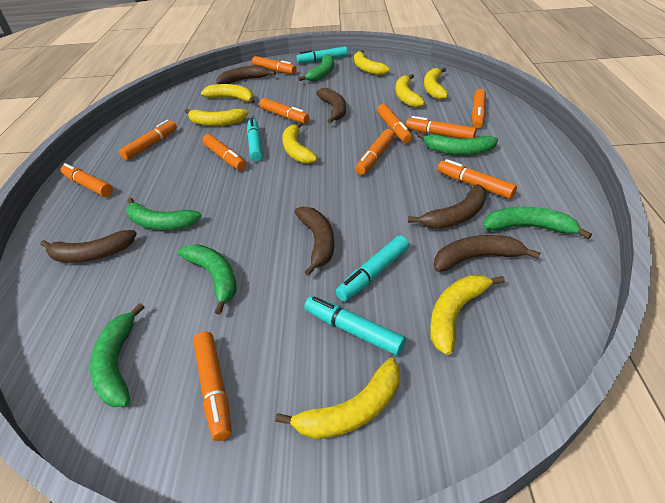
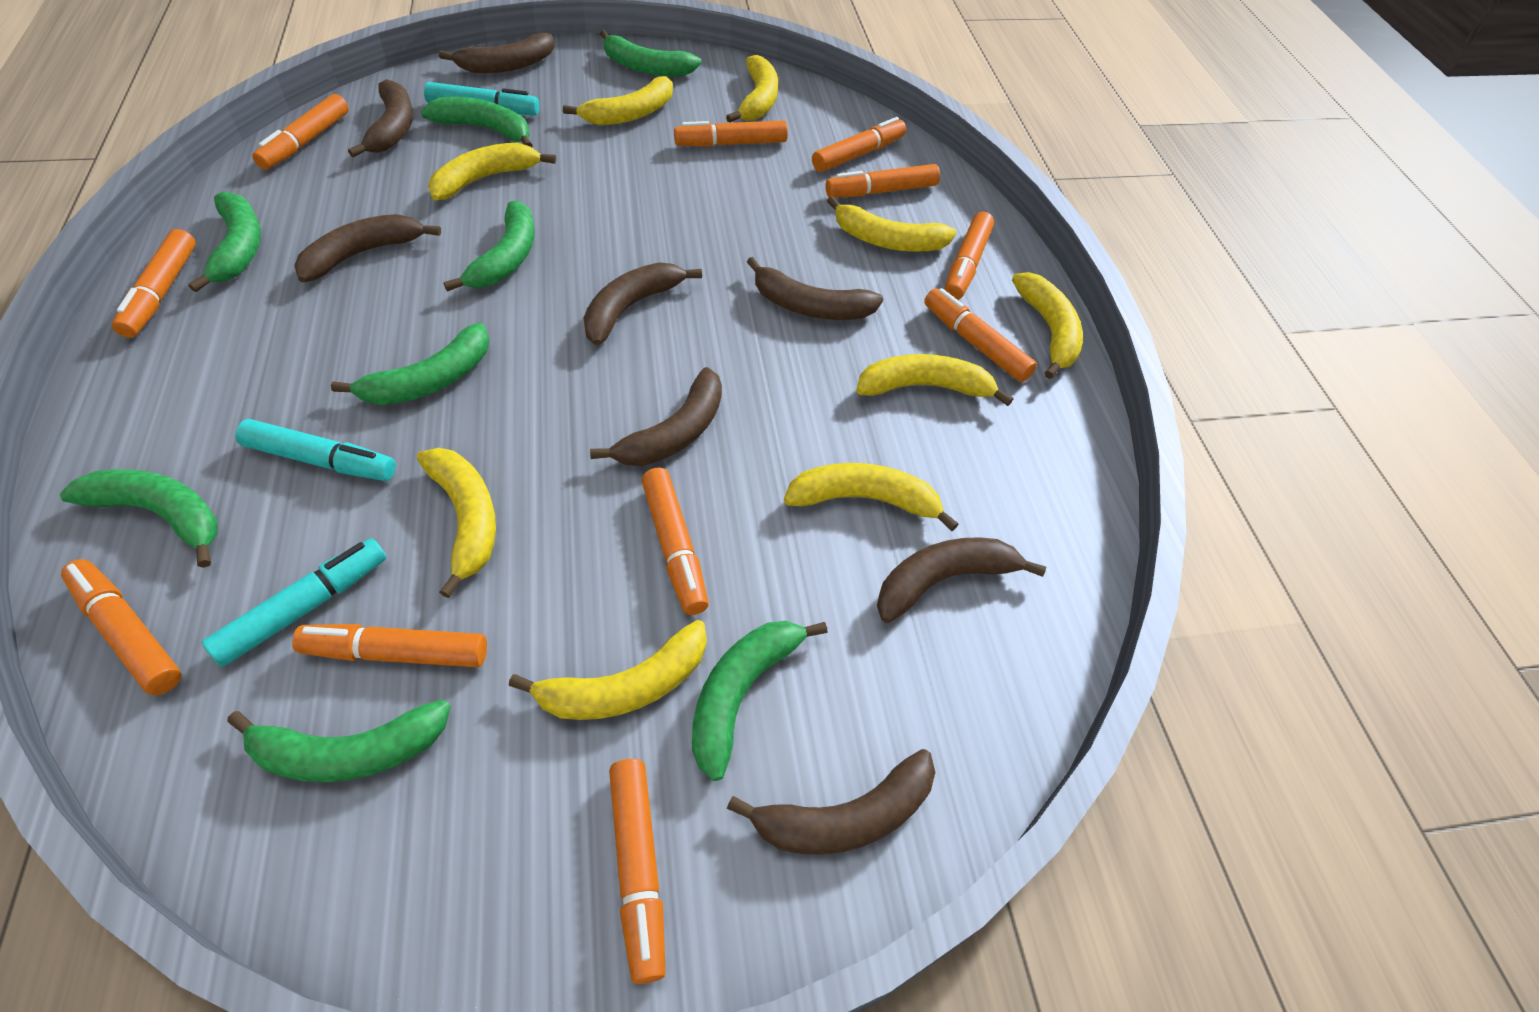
brown banana: 6 -> 8
green banana: 6 -> 8
turquoise marker: 4 -> 3
yellow banana: 8 -> 9

